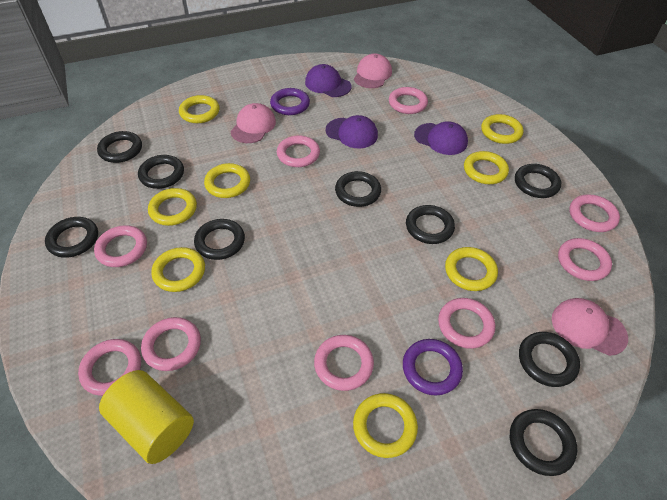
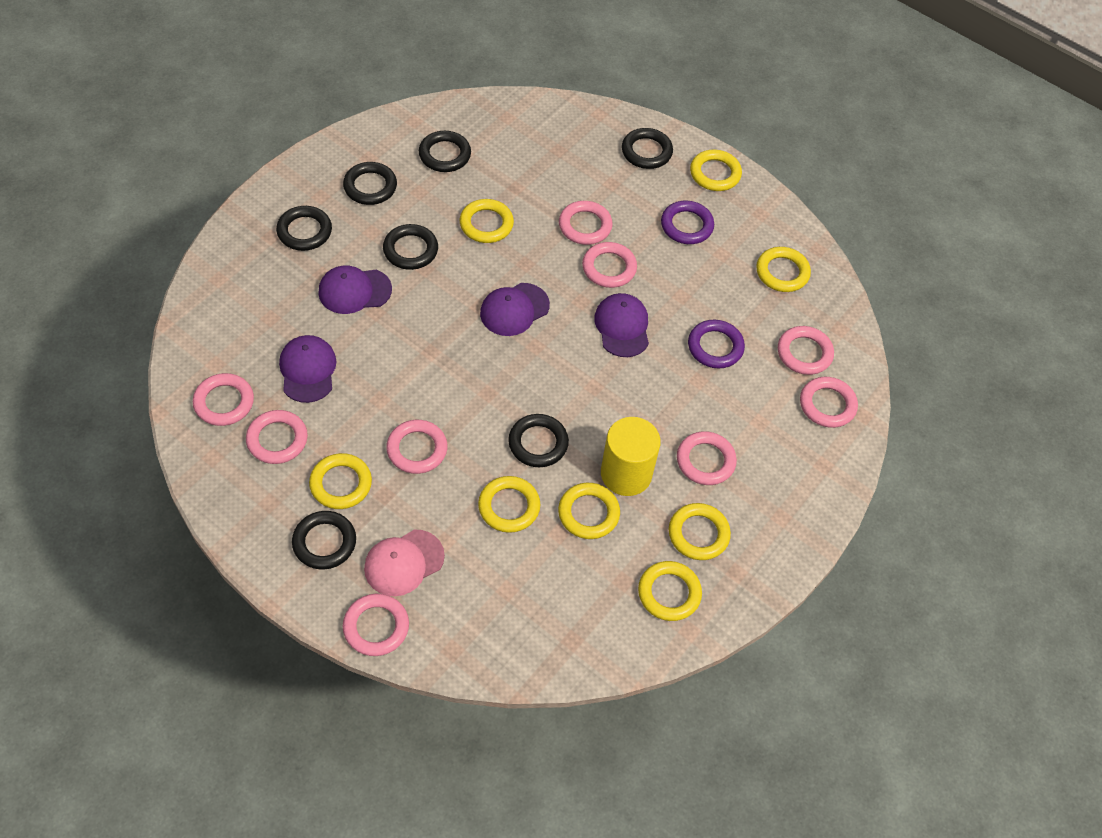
black ring: 9 -> 7
pink cap: 3 -> 1
purple cap: 3 -> 4

